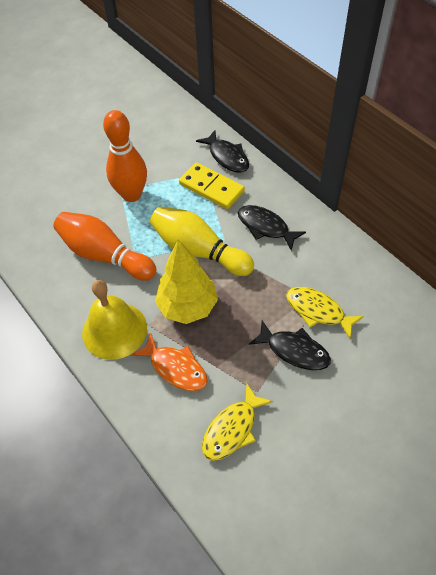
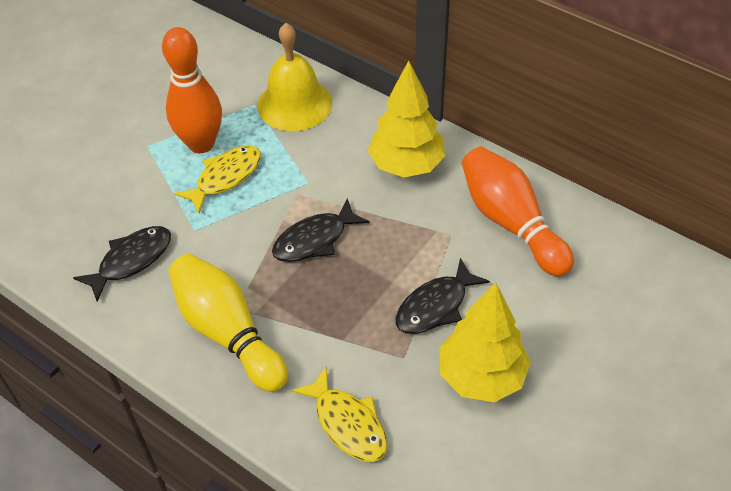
orange fish: 1 -> 0
yellow domino: 1 -> 0
yellow tree: 1 -> 2

